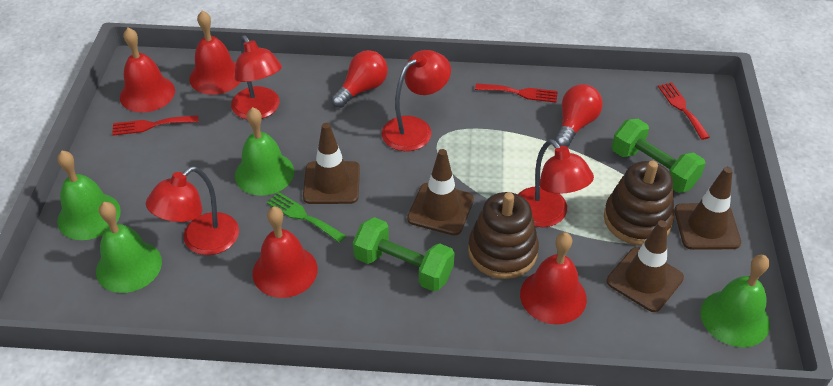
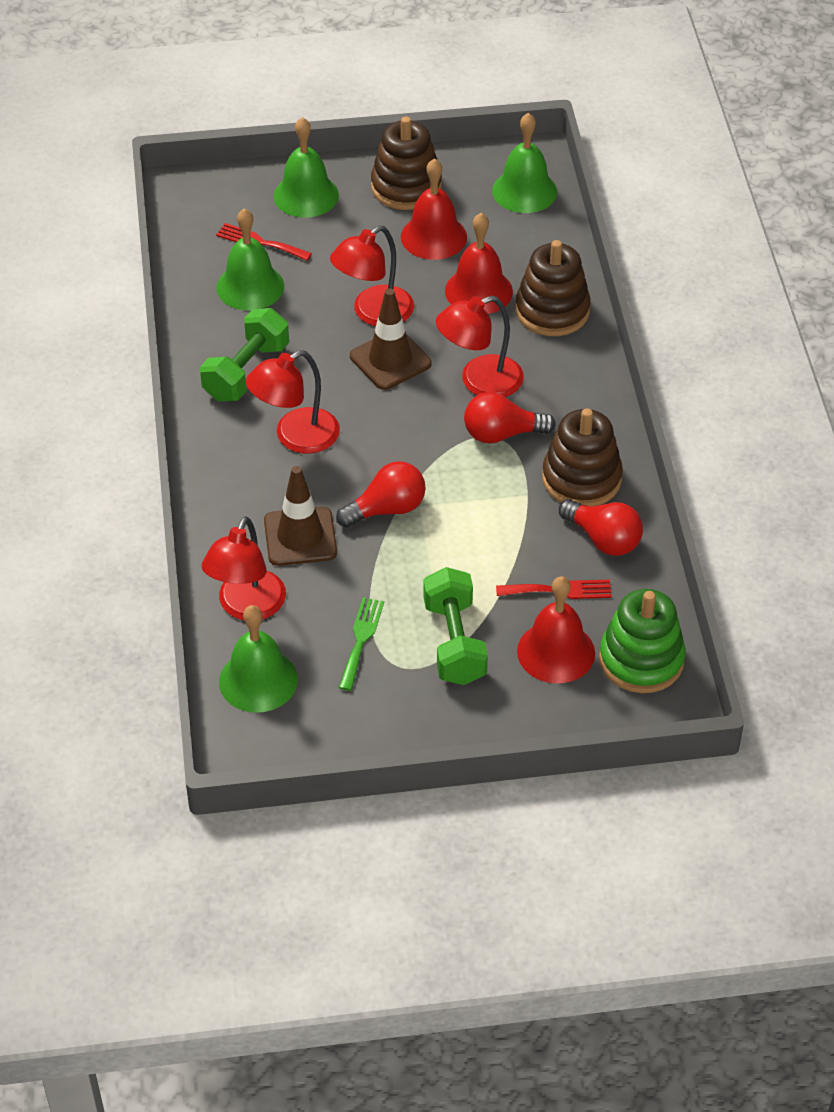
brown stacking toy: 2 -> 3
brown traffic cone: 4 -> 2
green stacking toy: 0 -> 1
red bell: 4 -> 3
red fork: 3 -> 2
red light bulb: 2 -> 3

